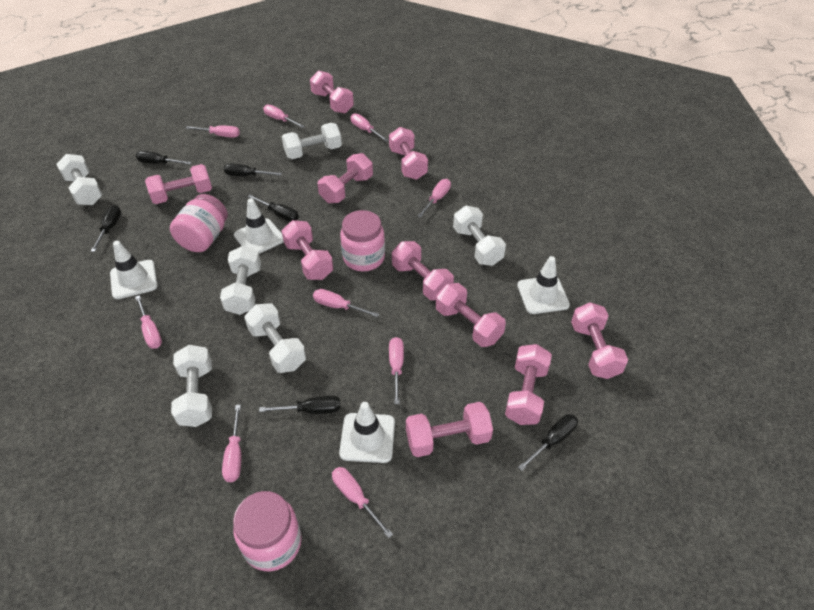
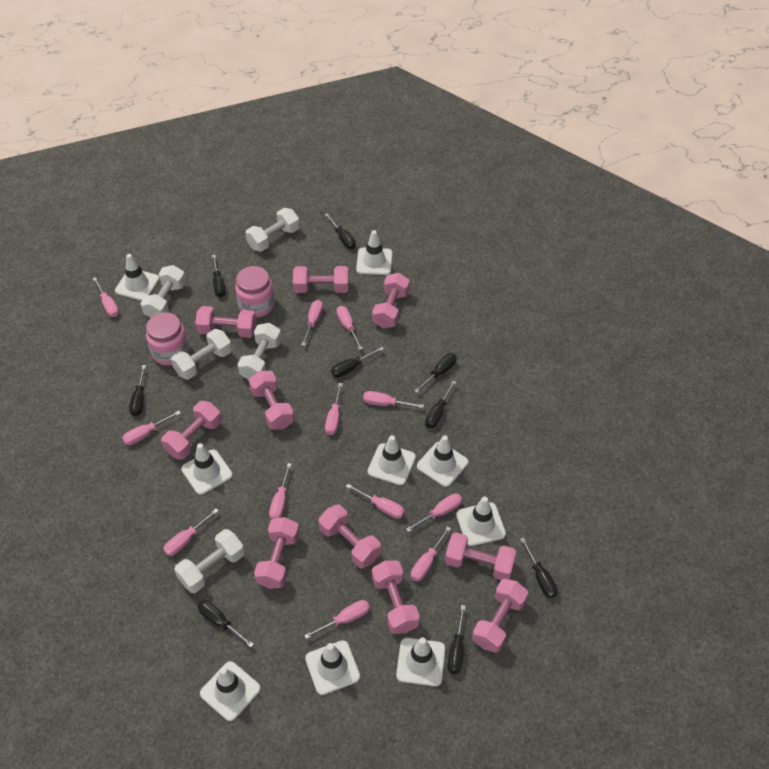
black screwdriver: 6 -> 9
pink jar: 3 -> 2
pink screwdriver: 9 -> 12
white dumbbell: 6 -> 5
white traffic cone: 4 -> 9

